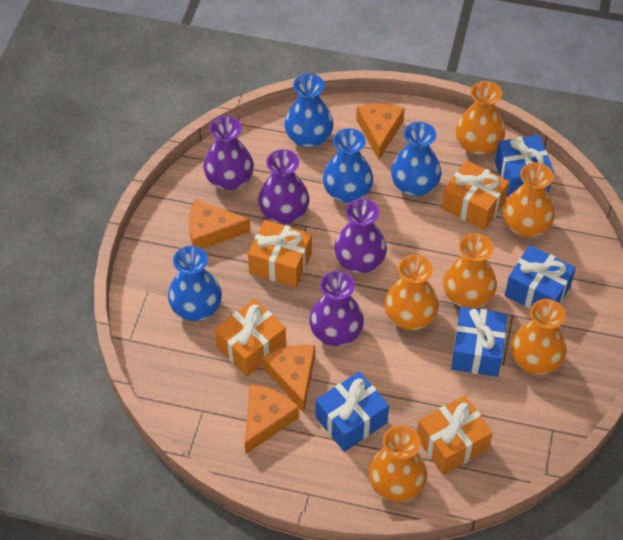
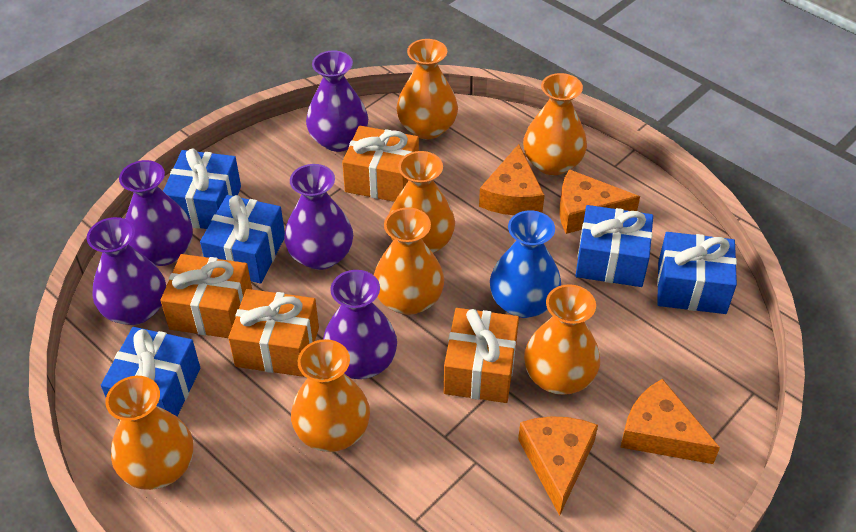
blue gift: 4 -> 5
blue vase: 4 -> 1
orange vase: 6 -> 7
purple vase: 4 -> 5

